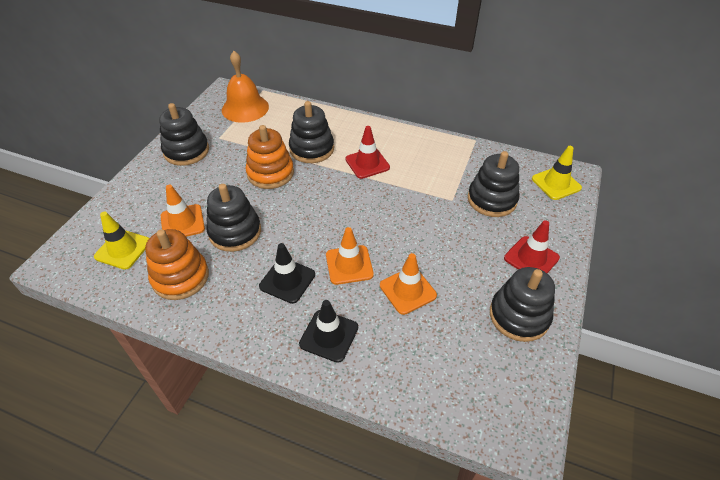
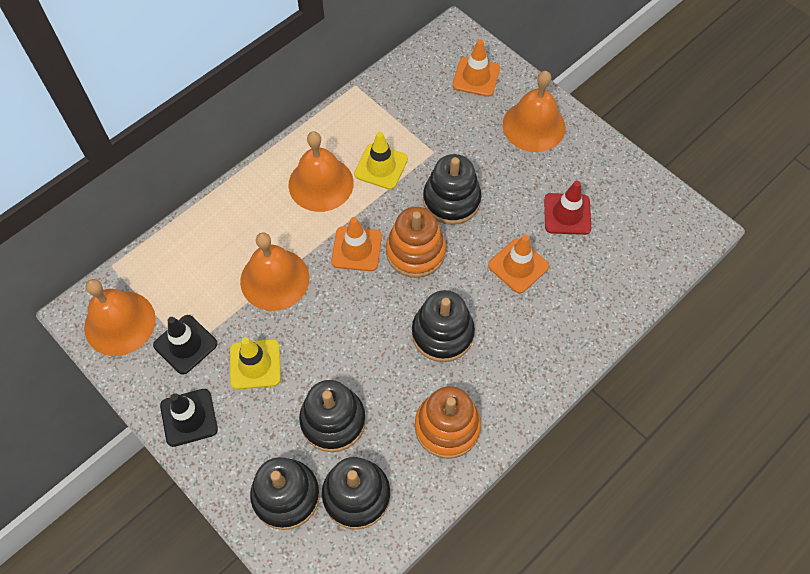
orange bell: 1 -> 4
red traffic cone: 2 -> 1

